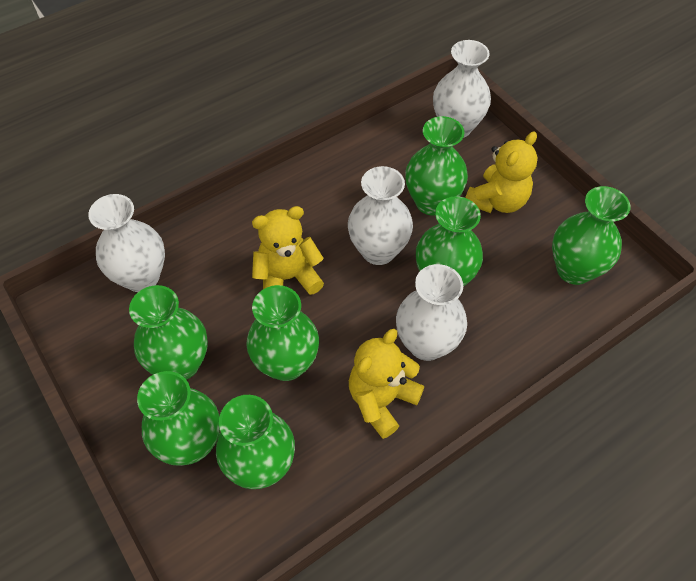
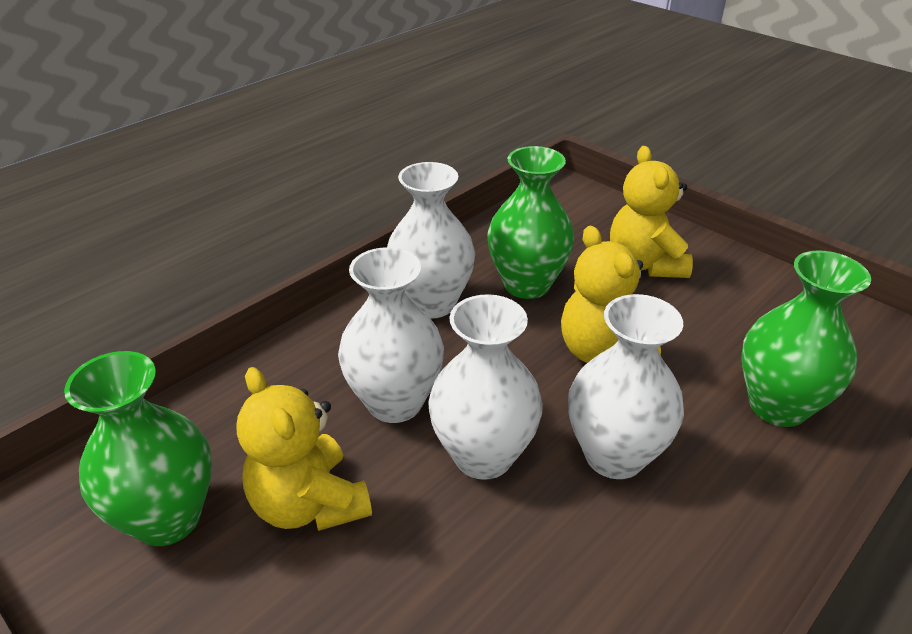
green vase: 7 -> 3

